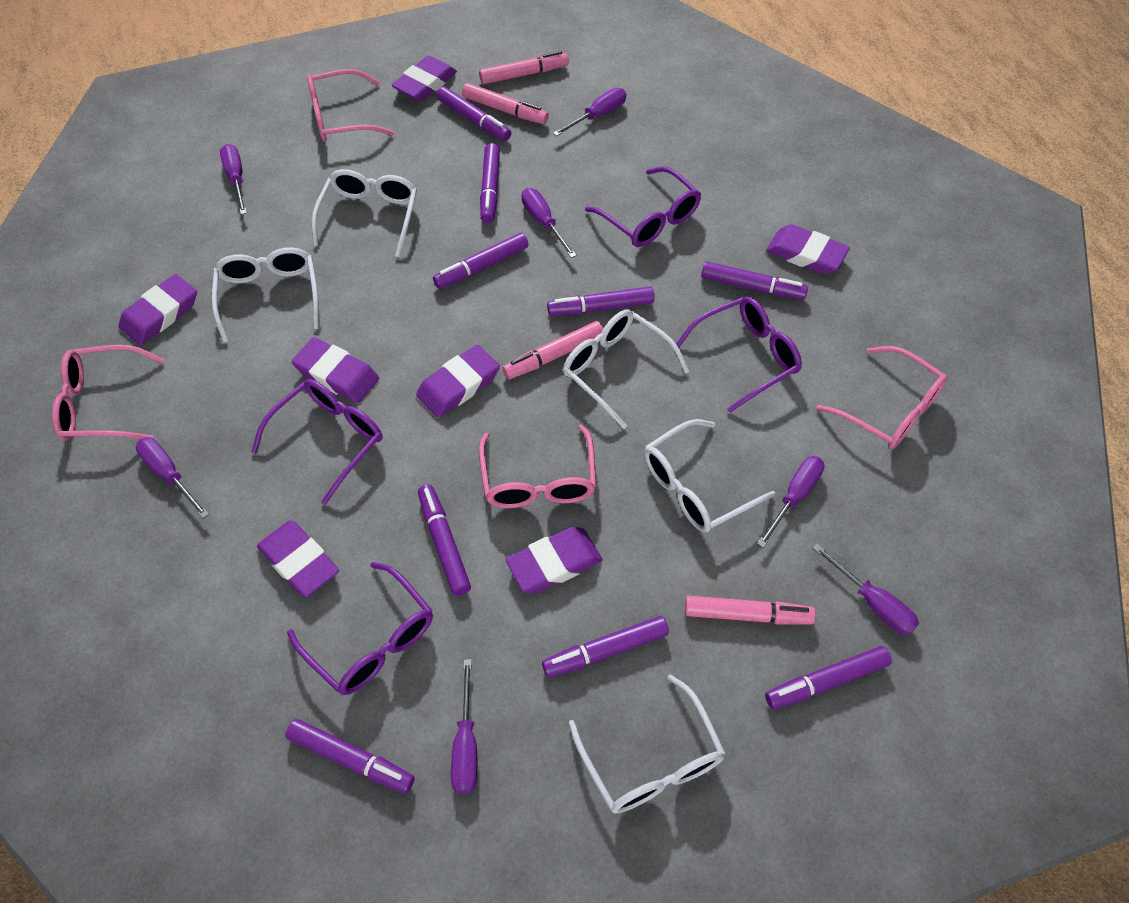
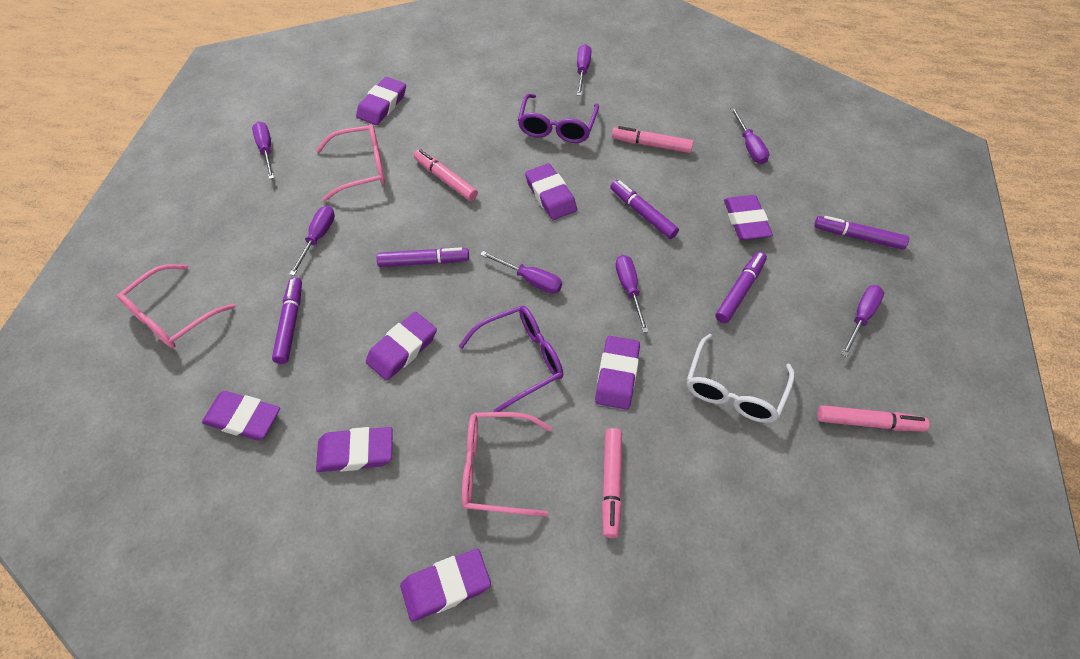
pink glasses: 4 -> 3
purple eraser: 7 -> 8
purple glasses: 4 -> 2
purple marker: 9 -> 5
white glasses: 5 -> 1

